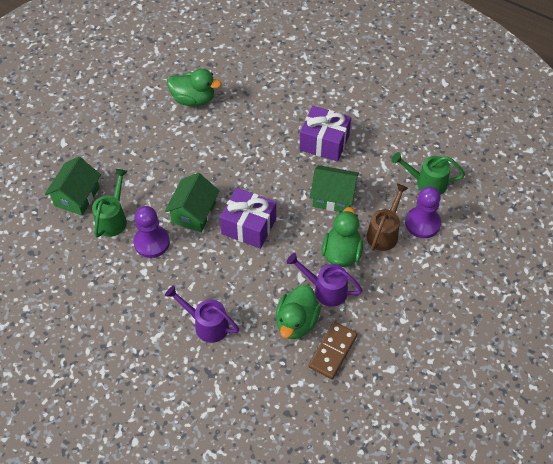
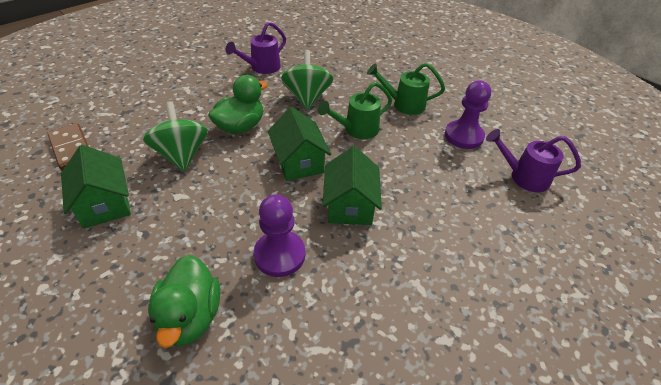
brown watering can: 1 -> 0
green duck: 3 -> 2
green spinning top: 0 -> 2
purple gift: 2 -> 0

